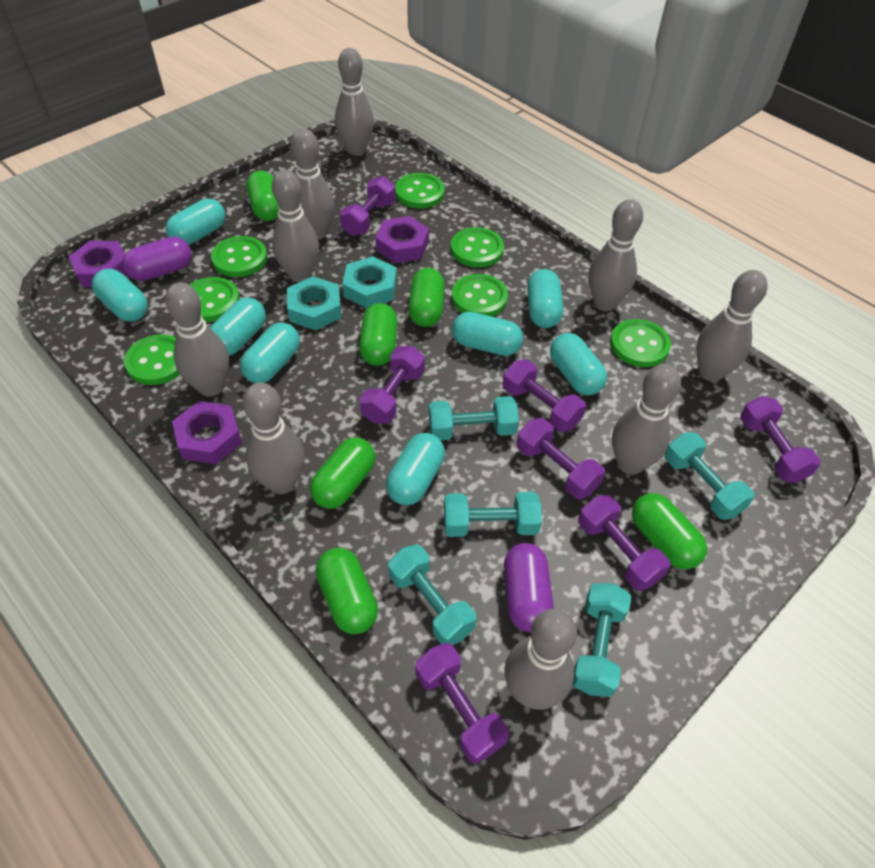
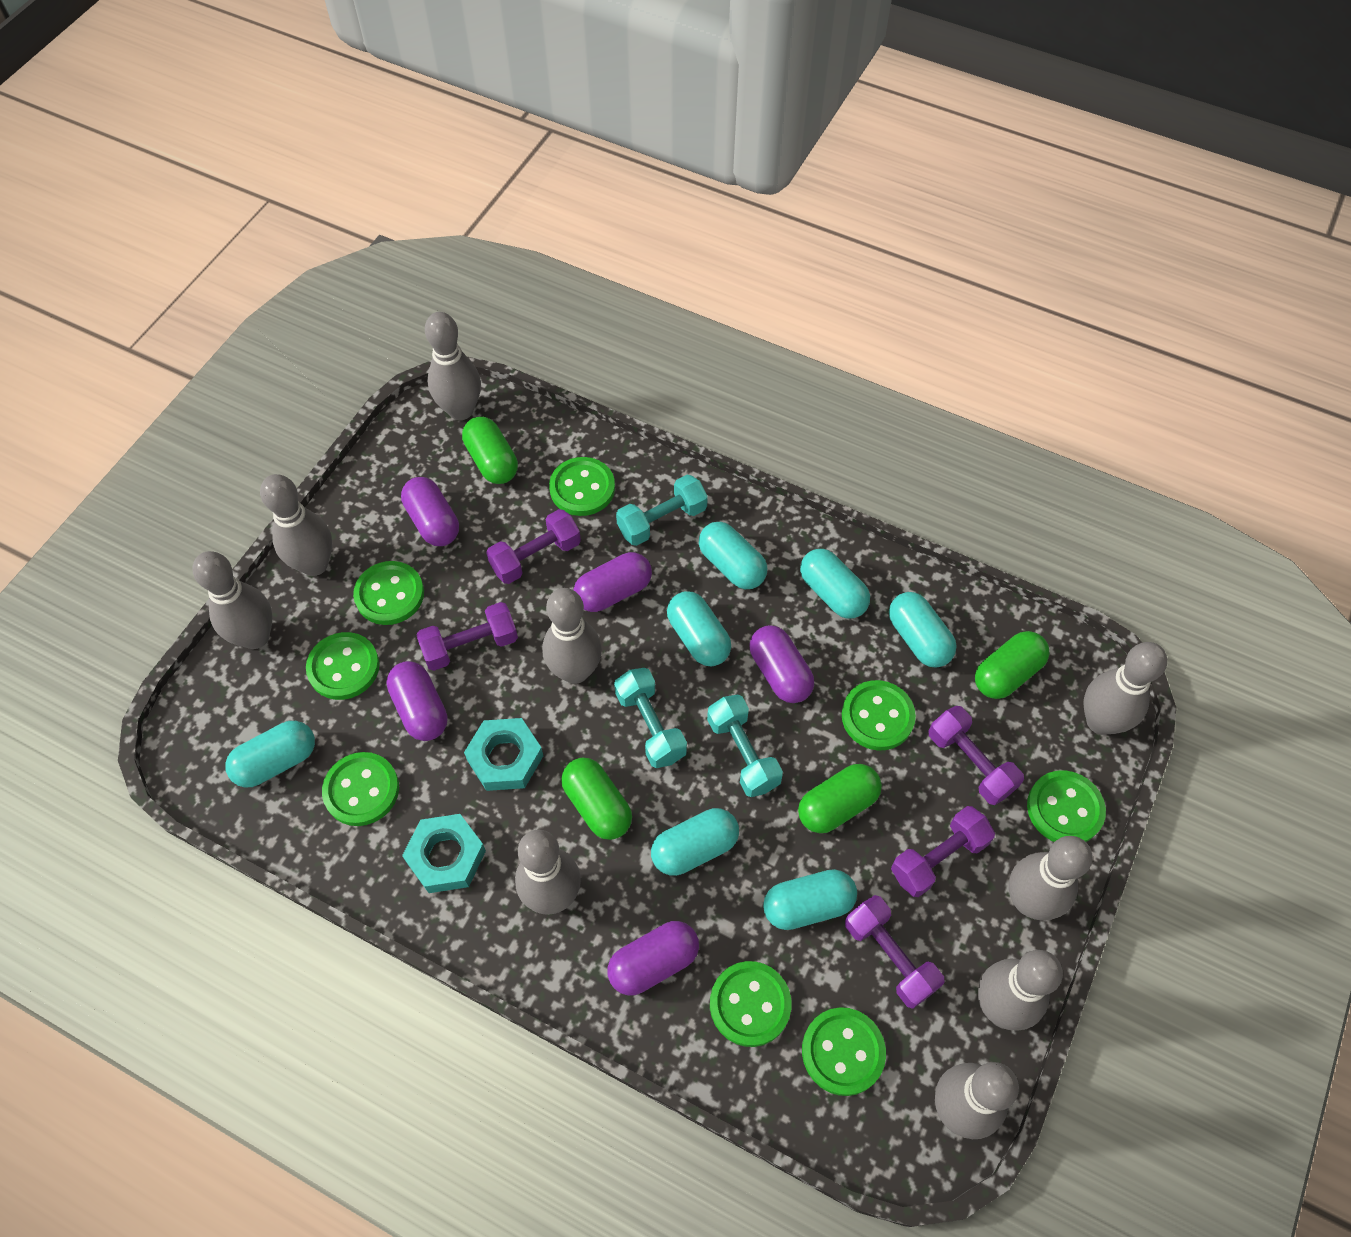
green button: 7 -> 8
green capsule: 6 -> 4
purple capsule: 2 -> 5
purple dumbbell: 7 -> 5
purple nut: 3 -> 0
turquoise capsule: 8 -> 7
turquoise dumbbell: 5 -> 3

